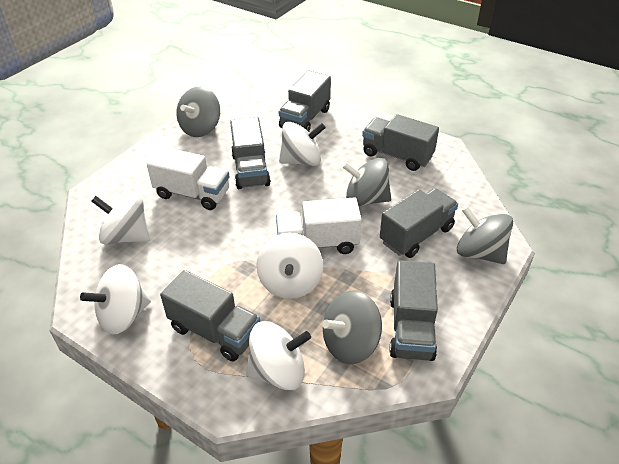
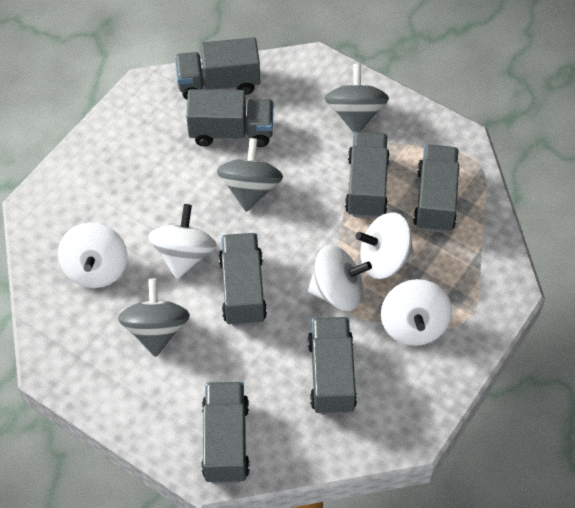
grey spinning top: 4 -> 3
grey truck: 6 -> 7
white truck: 2 -> 0

